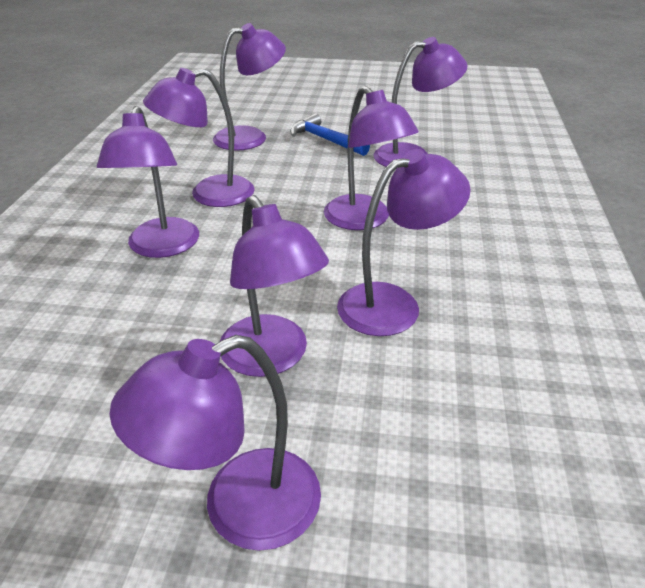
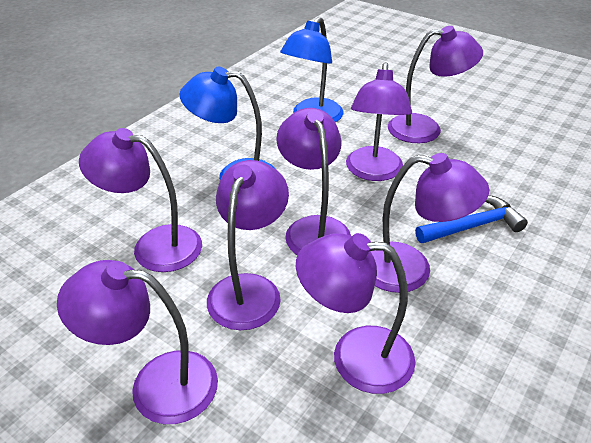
blue lamp: 0 -> 2

